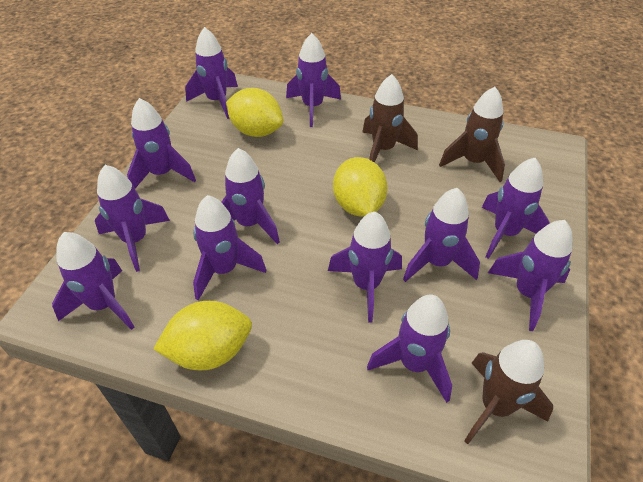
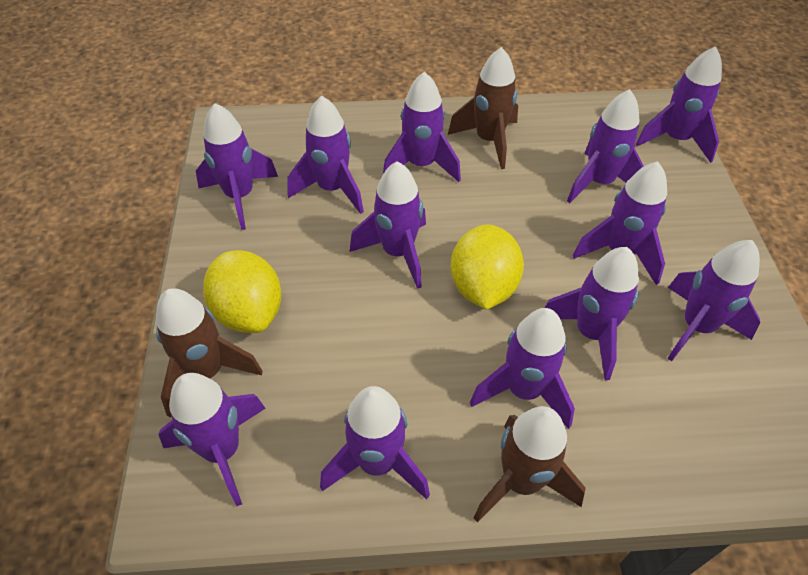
yellow lemon: 3 -> 2

